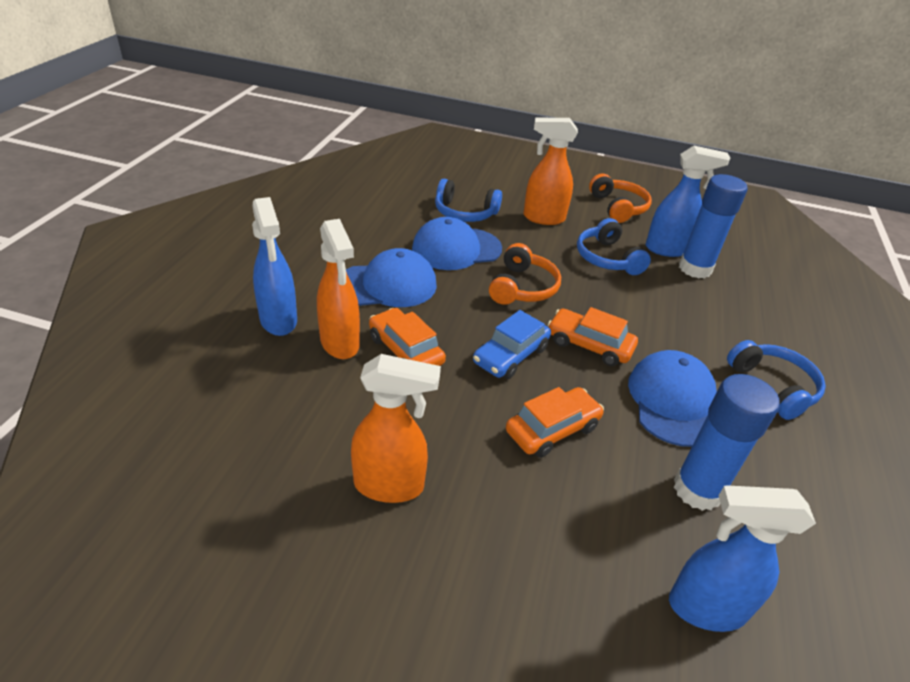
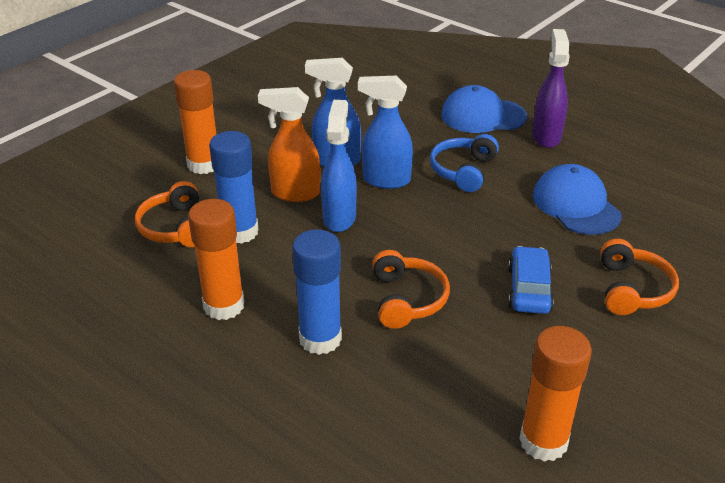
blue cap: 3 -> 2
blue headphones: 3 -> 1
orange car: 3 -> 0
orange glue stick: 0 -> 3
orange headphones: 2 -> 3
orange spray bottle: 3 -> 1
purple spray bottle: 0 -> 1

